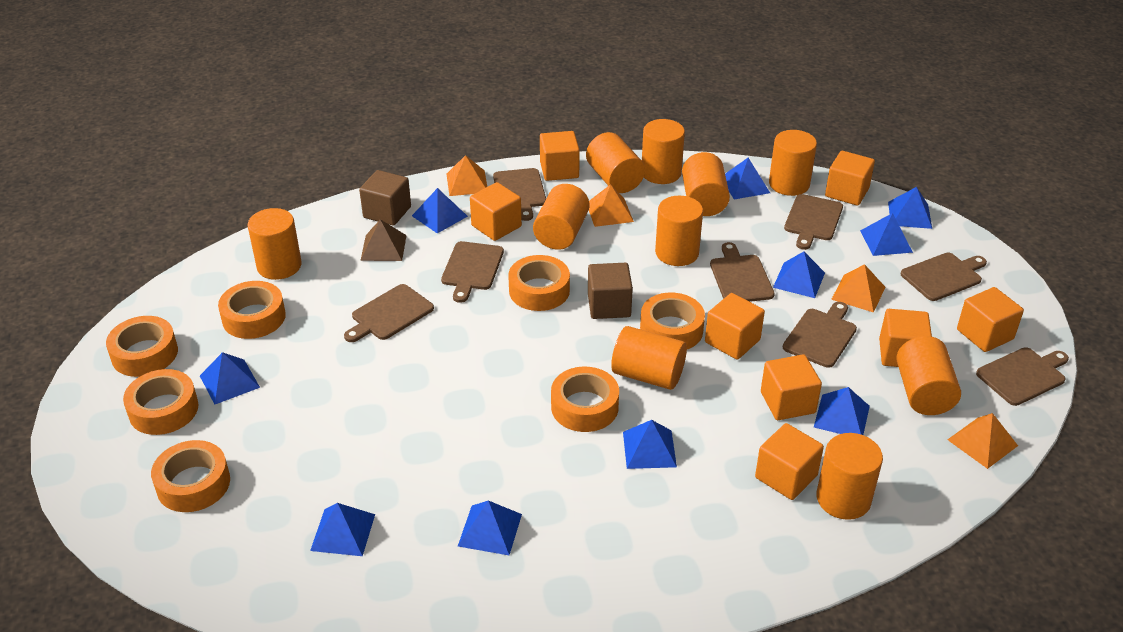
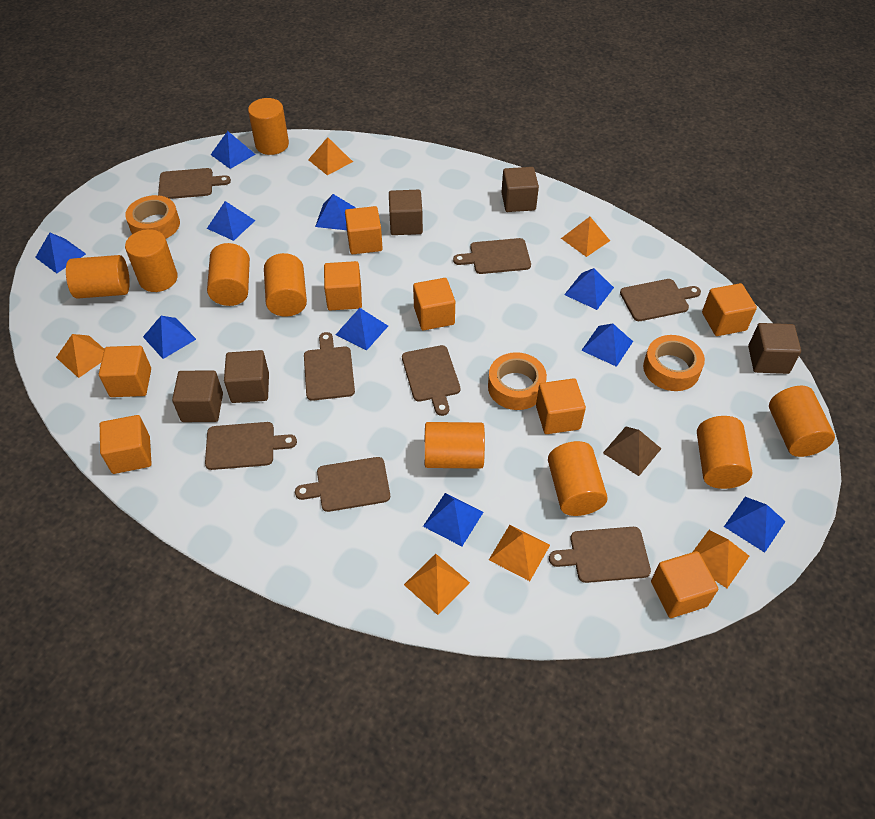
brown cube: 2 -> 5
orange cylinder: 10 -> 9
orange pyramid: 4 -> 6
orange tape: 7 -> 3

